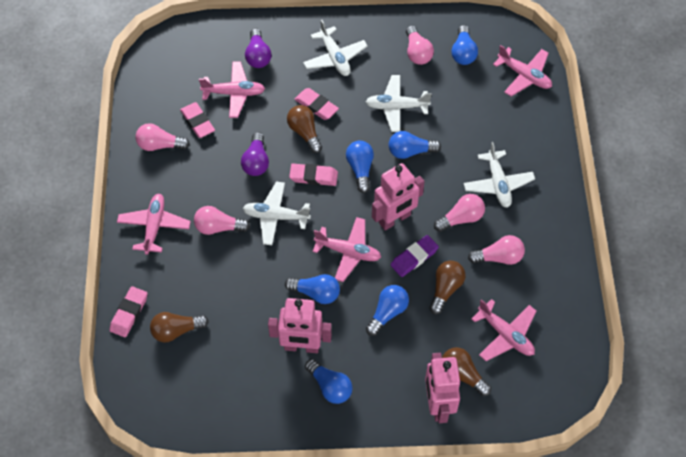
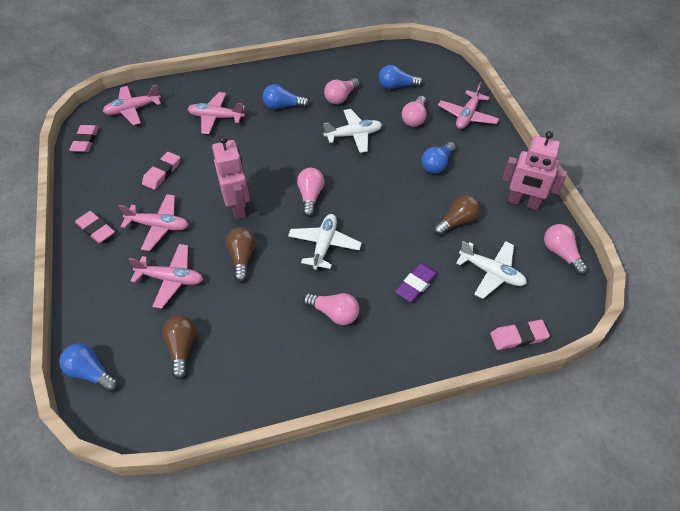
blue light bulb: 6 -> 4
brown light bulb: 4 -> 3
pink robot: 3 -> 2
purple light bulb: 2 -> 0
white plane: 4 -> 3

